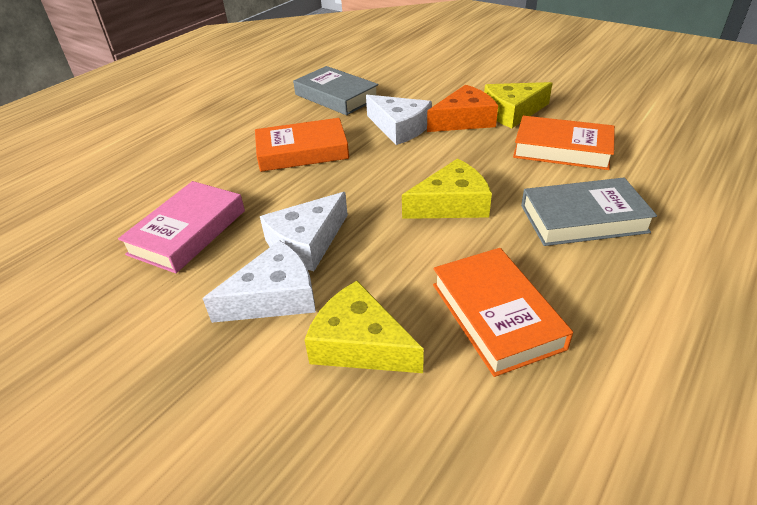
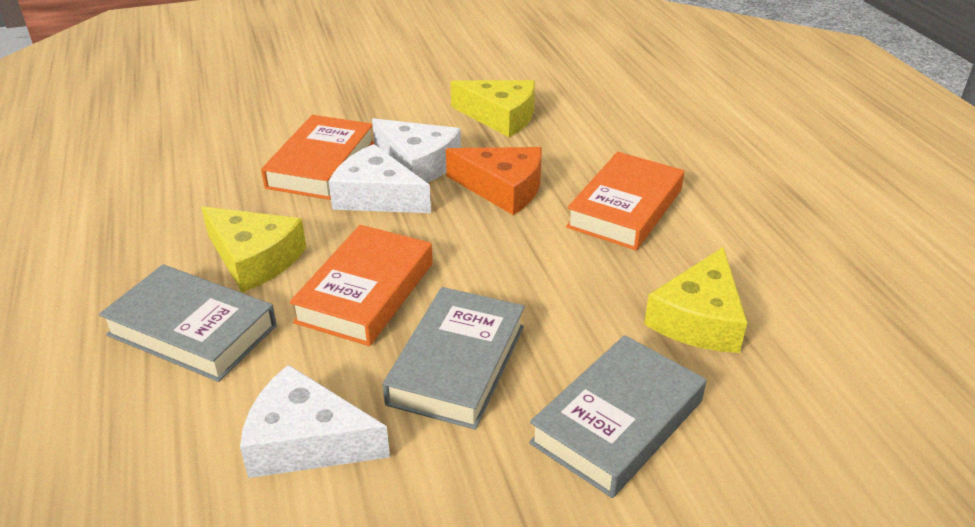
grey book: 2 -> 3
pink book: 1 -> 0

